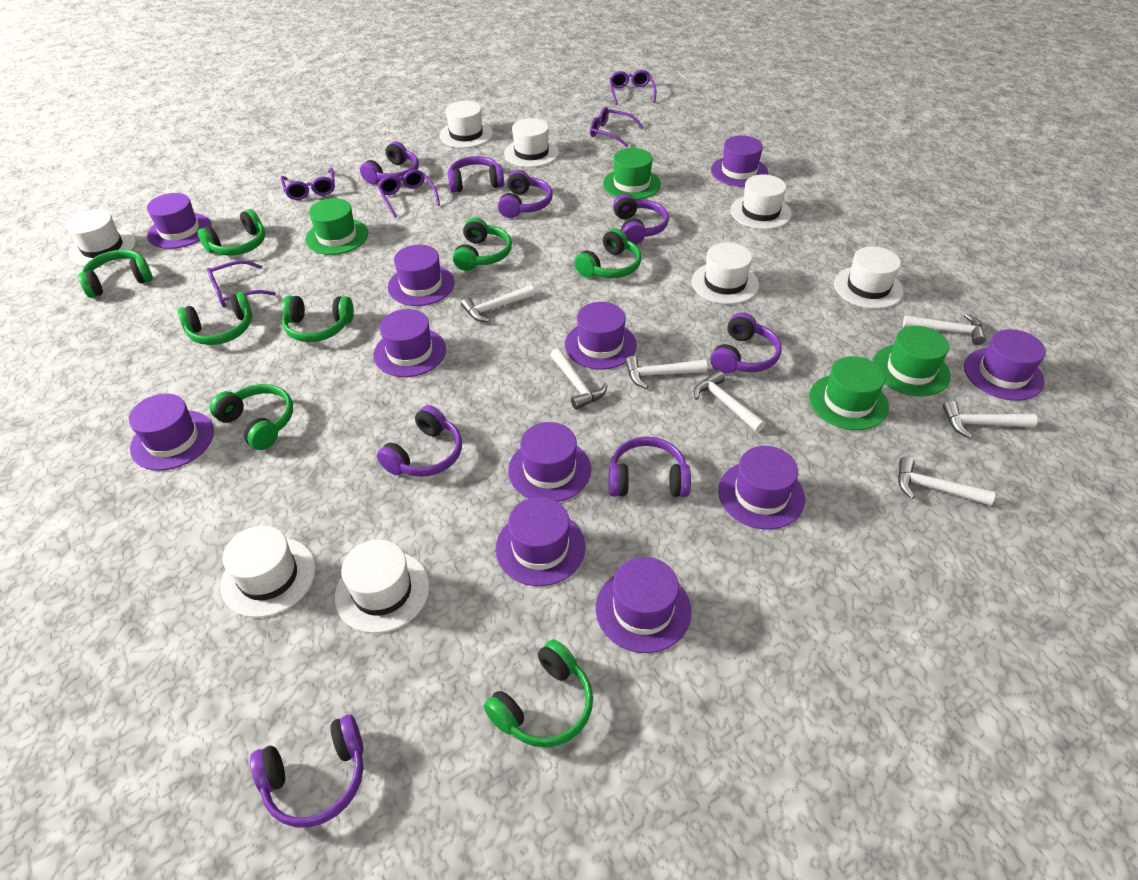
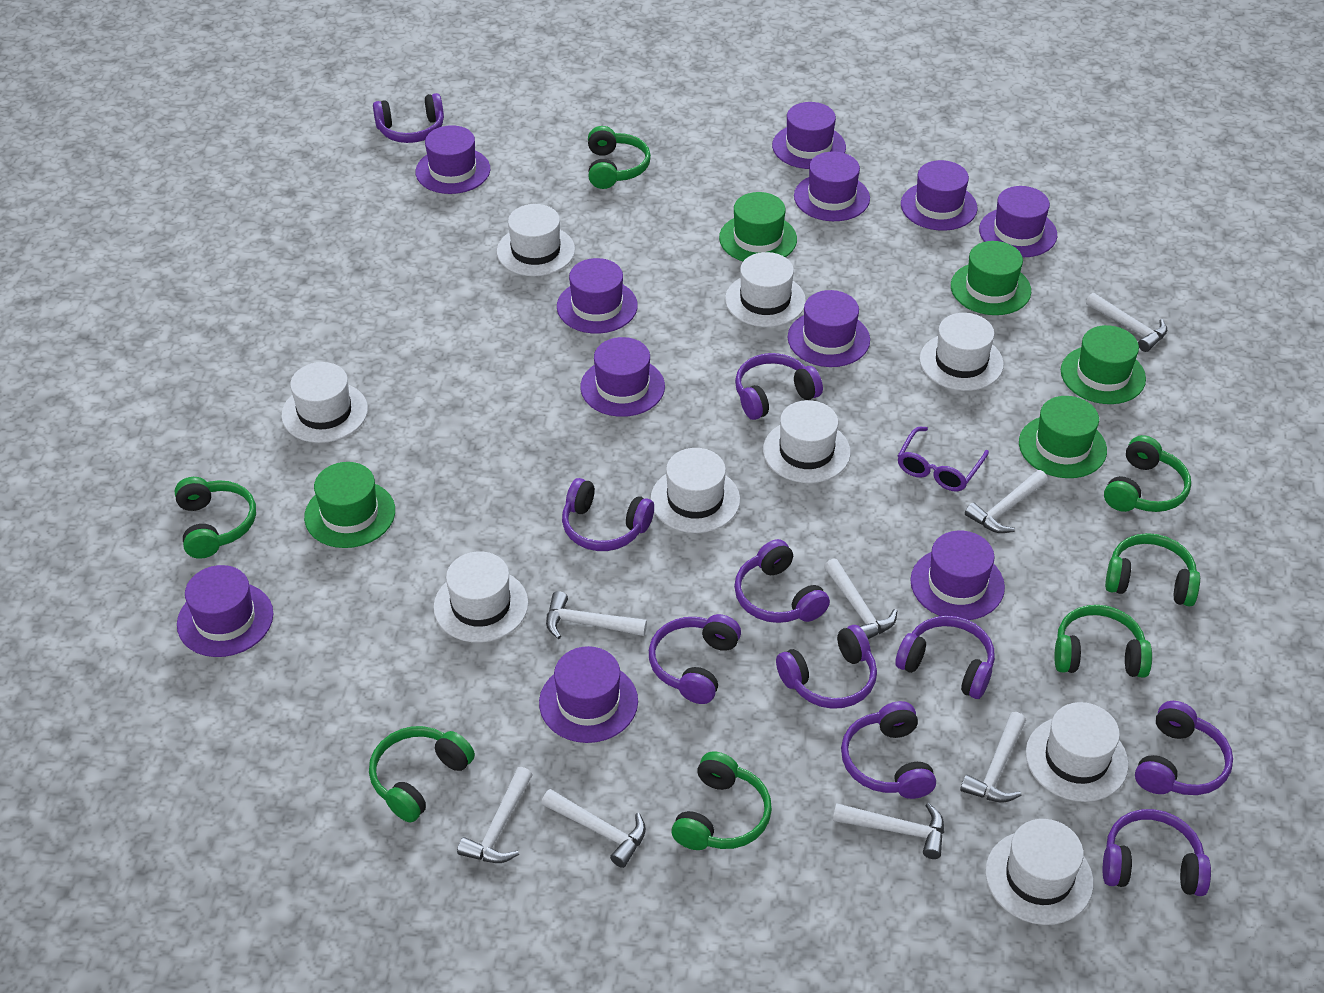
green hat: 4 -> 5
green headphones: 8 -> 7
purple glasses: 5 -> 1
purple headphones: 8 -> 10
white hammer: 7 -> 8
white hat: 8 -> 9

